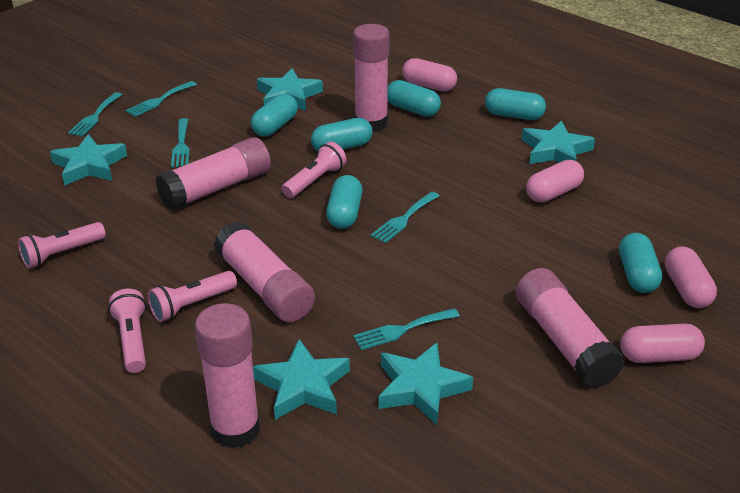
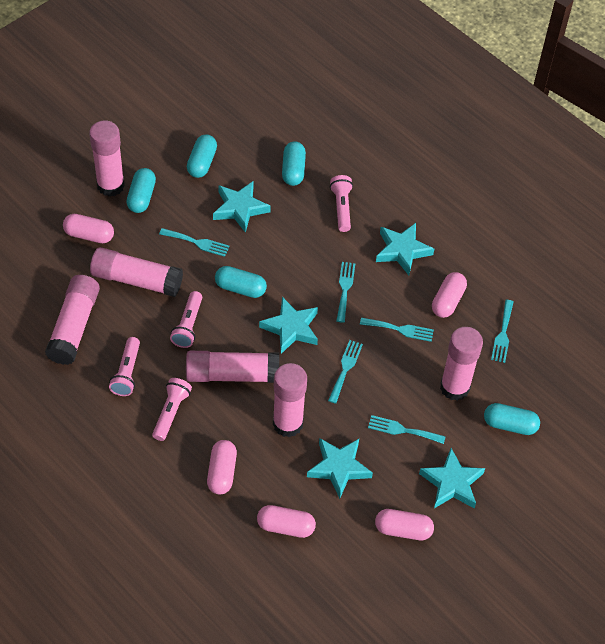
pink capsule: 4 -> 5
pink glue stick: 5 -> 6
turquoise capsule: 6 -> 5
turquoise fork: 5 -> 6

